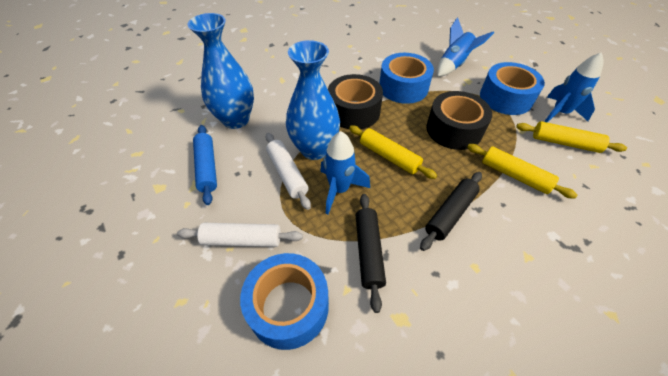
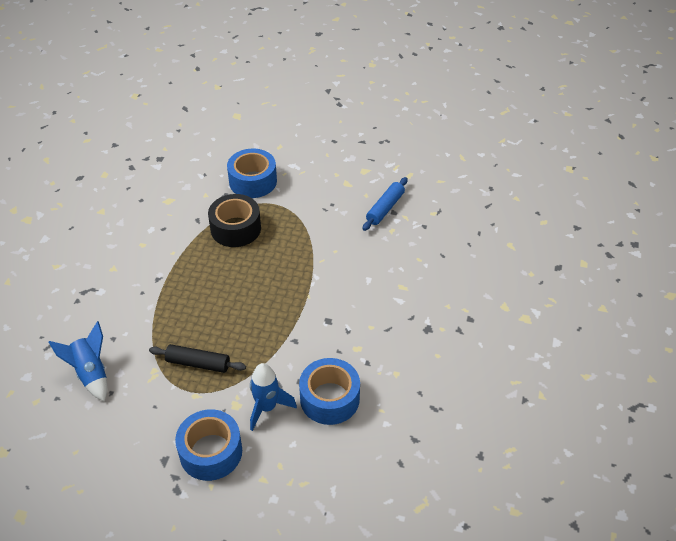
black rolling pin: 2 -> 1
black tape: 2 -> 1
blue rocket: 3 -> 2
blue vase: 2 -> 0
white rolling pin: 2 -> 0
yellow rolling pin: 3 -> 0

